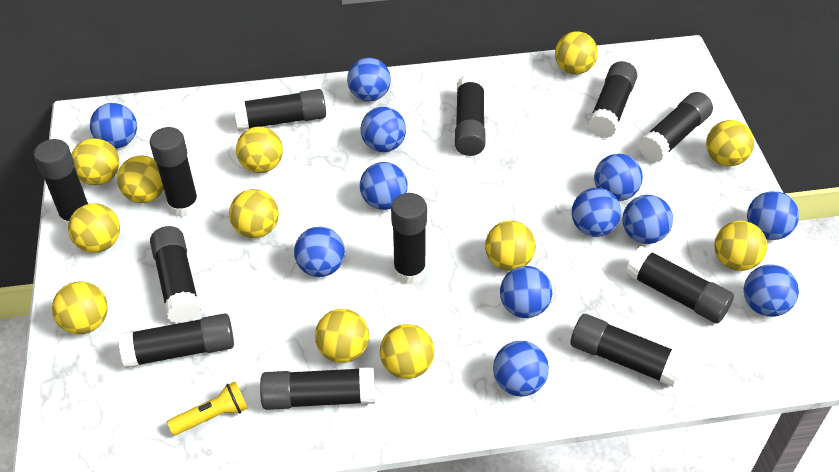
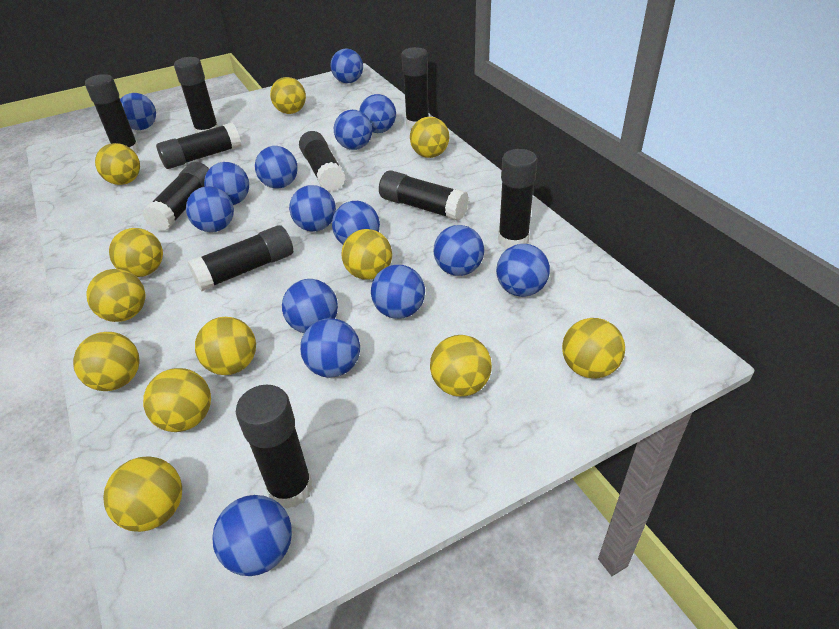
black glue stick: 12 -> 10
blue ball: 12 -> 15
yellow flashlight: 1 -> 0

